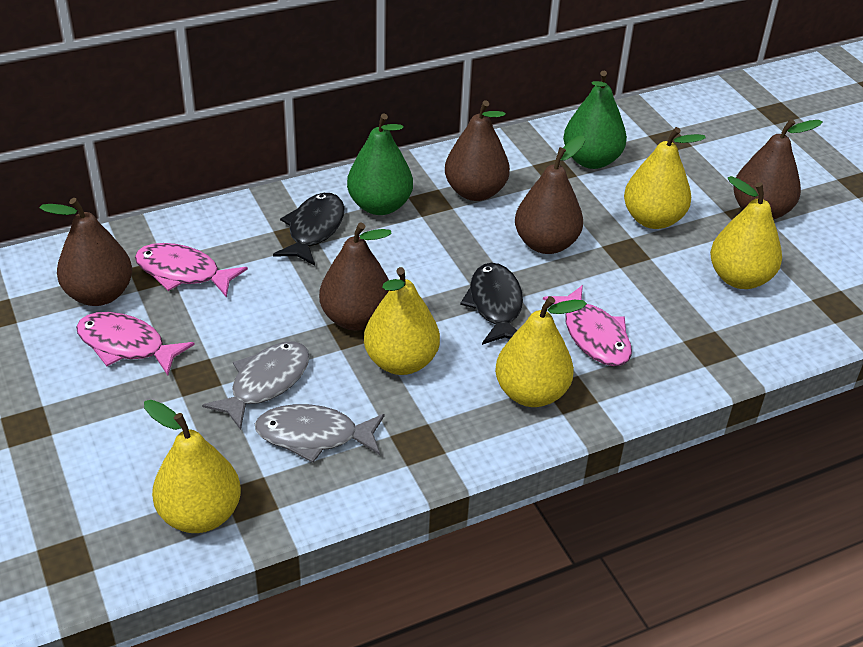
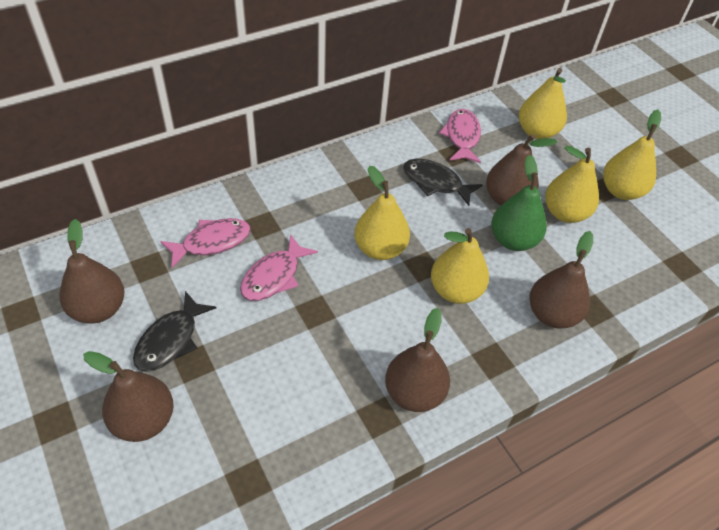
green pear: 2 -> 1
grey fish: 2 -> 0

